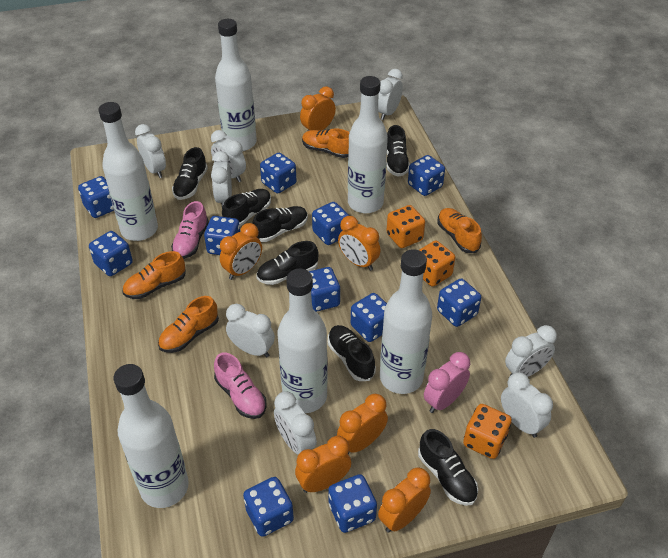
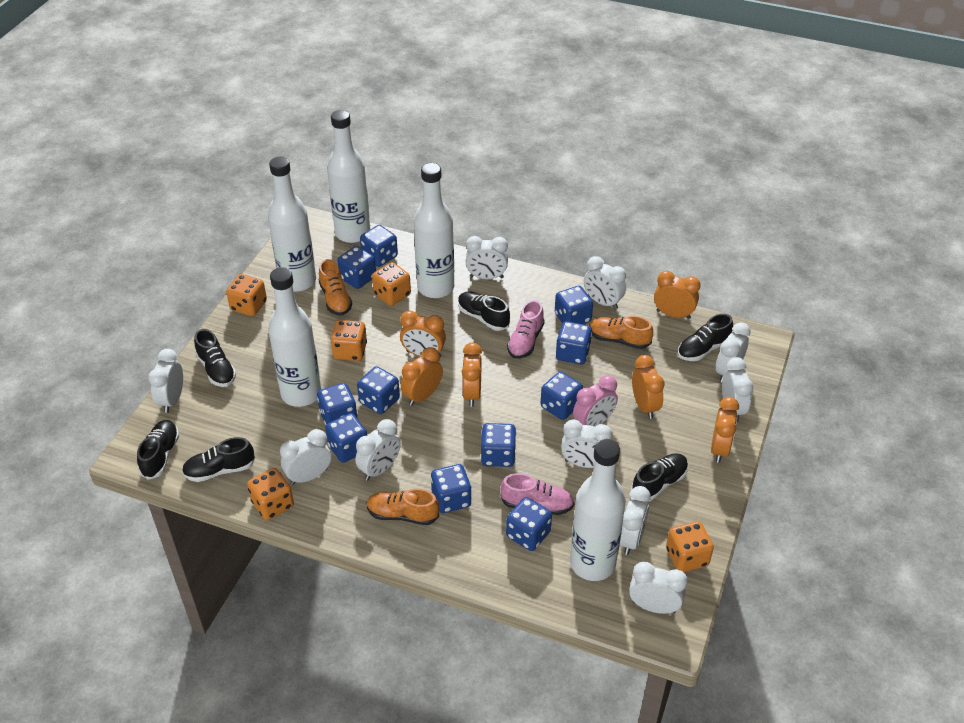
black shoe: 7 -> 6
orange dice: 3 -> 5
orange shoe: 4 -> 3
white bottle: 6 -> 5
white clock: 8 -> 10

